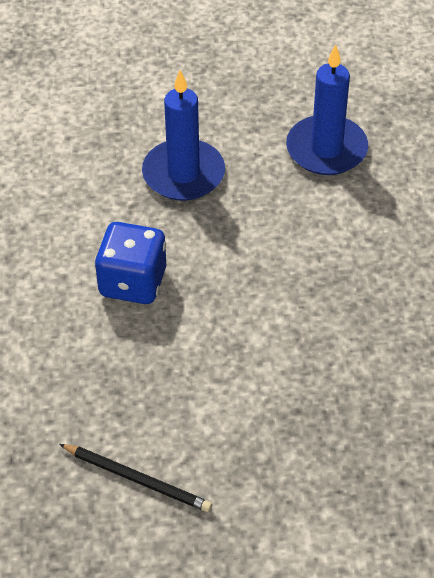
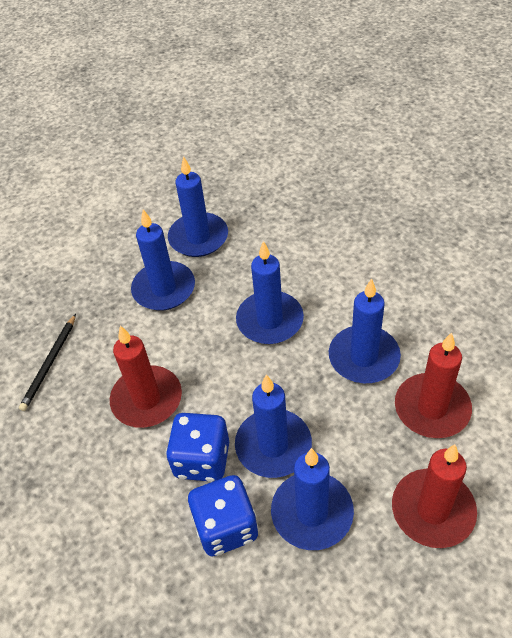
blue candle: 2 -> 6
blue dice: 1 -> 2
red candle: 0 -> 3

